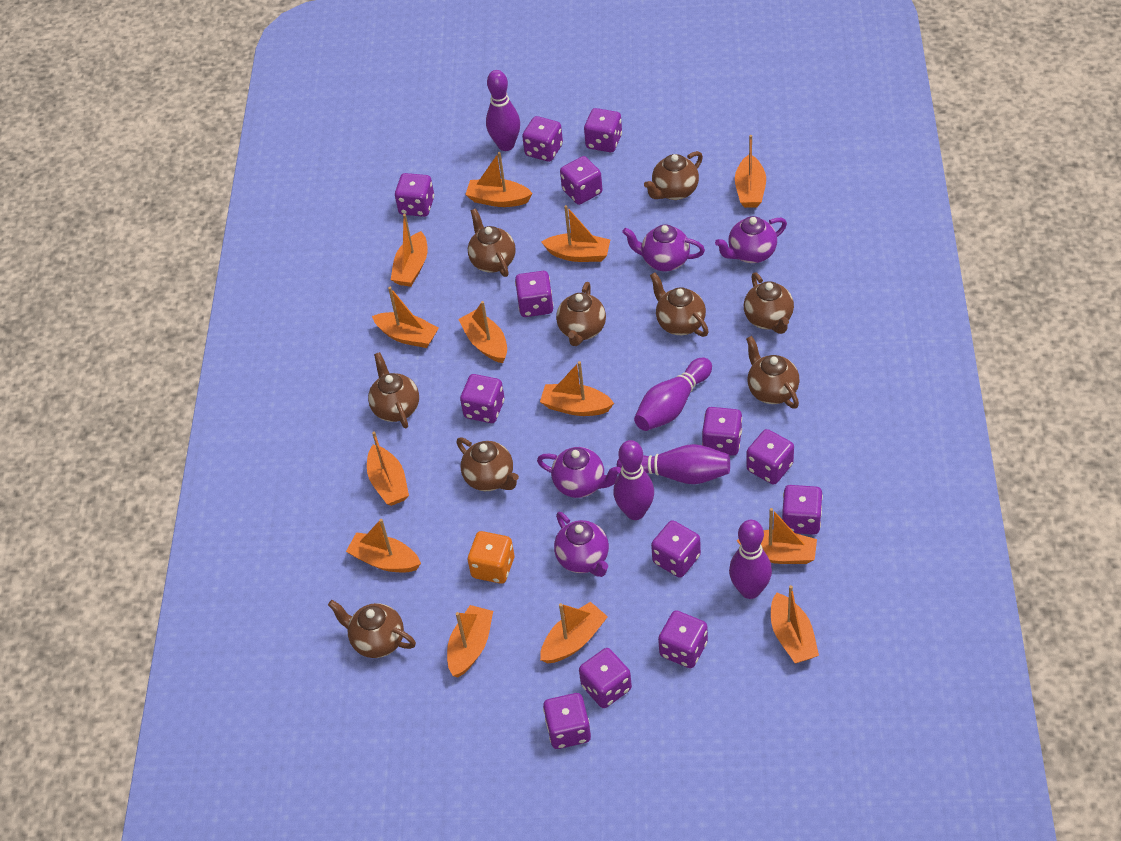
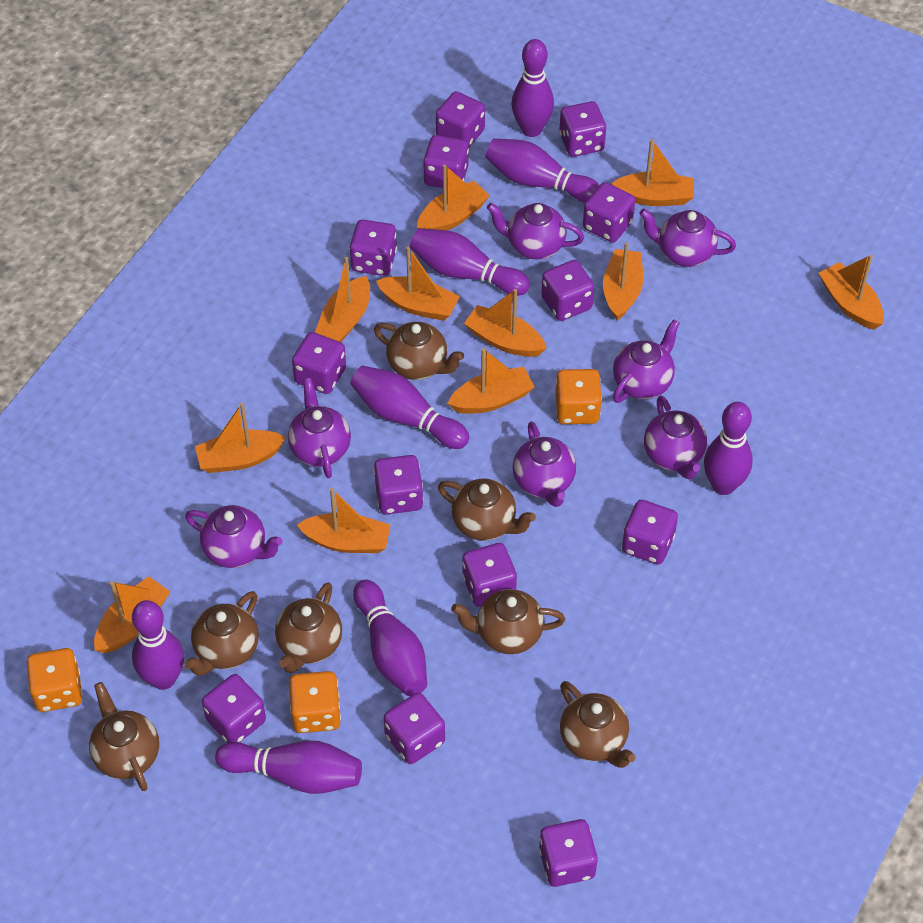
brown teapot: 9 -> 7
orange boat: 13 -> 11
orange dice: 1 -> 3
purple bowling pin: 5 -> 8
purple teapot: 4 -> 7

